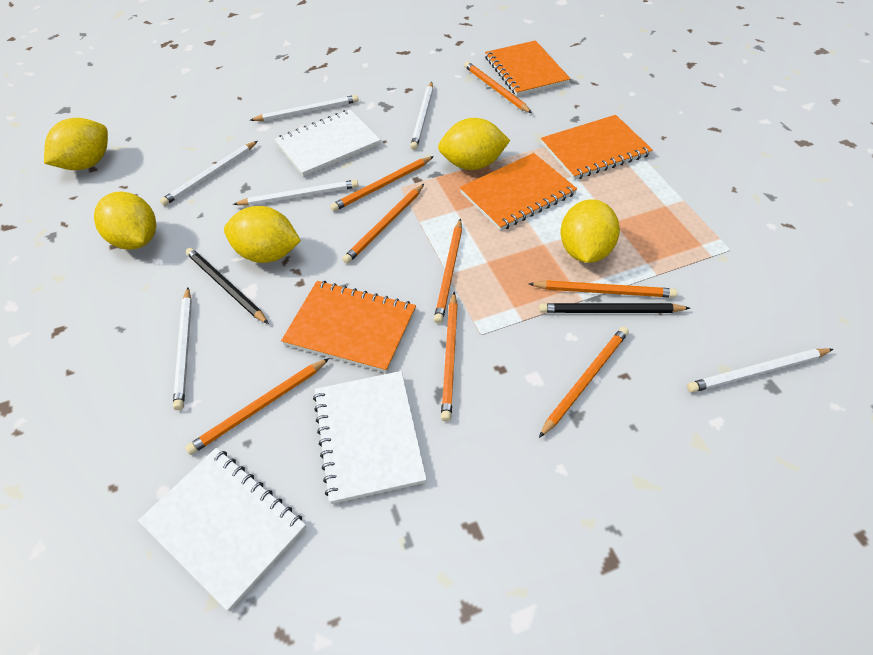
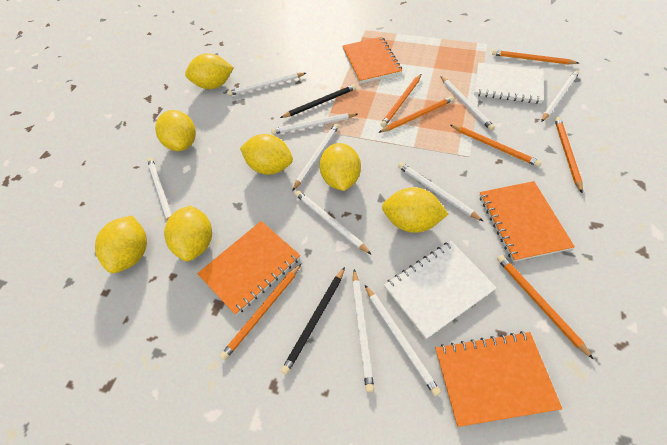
orange pencil: 8 -> 7
white notebook: 3 -> 2
white pencil: 6 -> 10
yellow lemon: 5 -> 7

